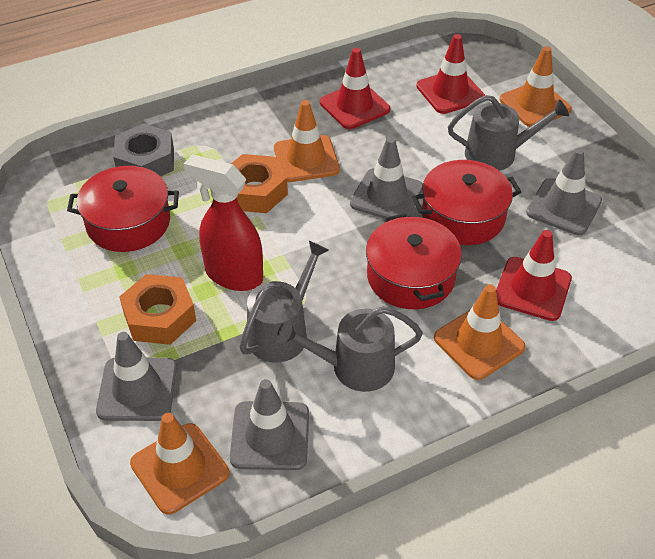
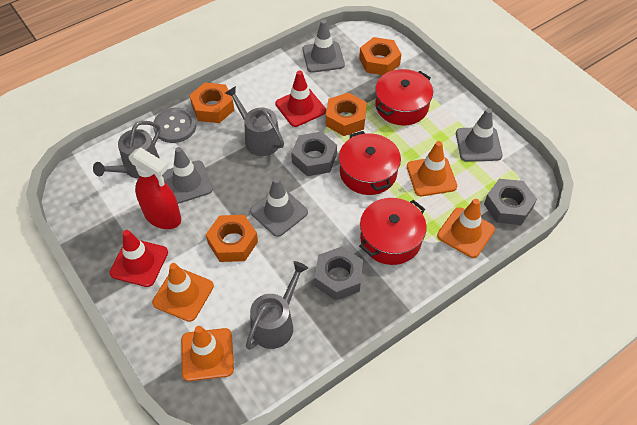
grey button: 0 -> 1
grey nut: 1 -> 3
orange nut: 2 -> 4
red traffic cone: 3 -> 2

